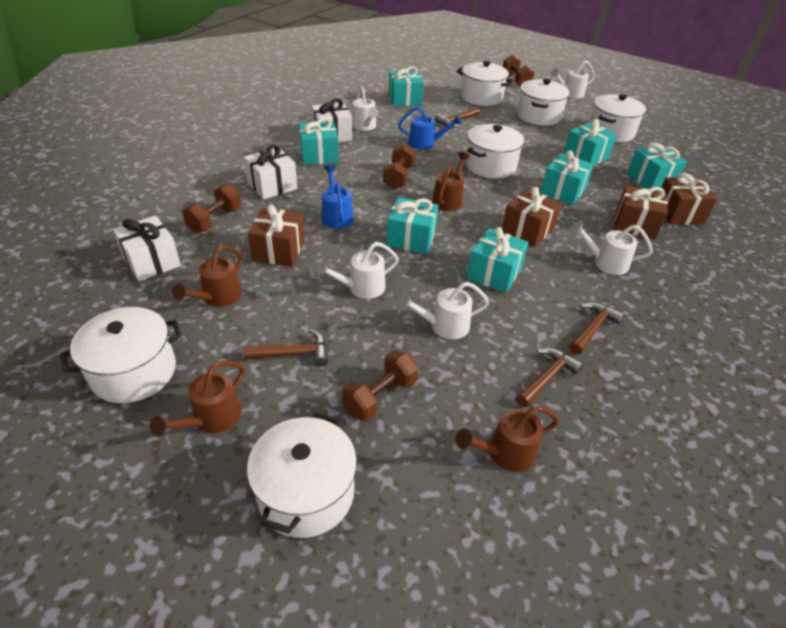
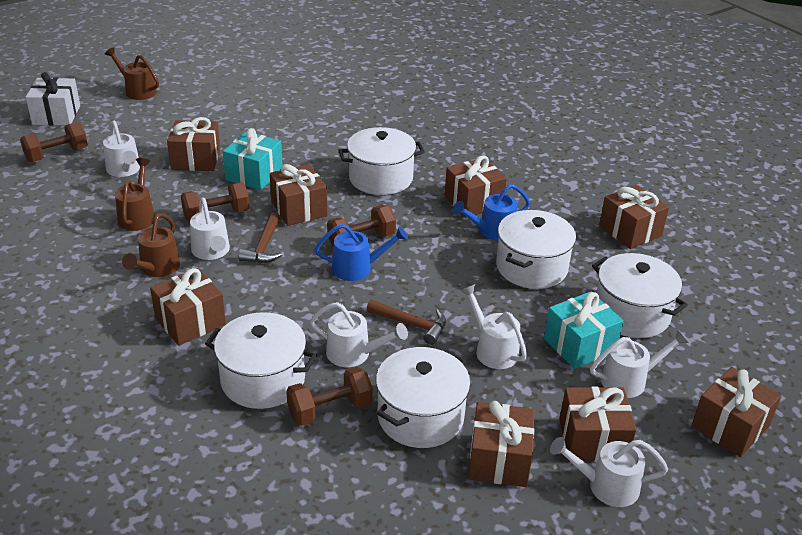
brown gift: 4 -> 8
brown hammer: 4 -> 2
brown watering can: 4 -> 3
turquoise gift: 7 -> 2
white gift: 3 -> 1
white pot: 6 -> 5
white watering can: 5 -> 6

